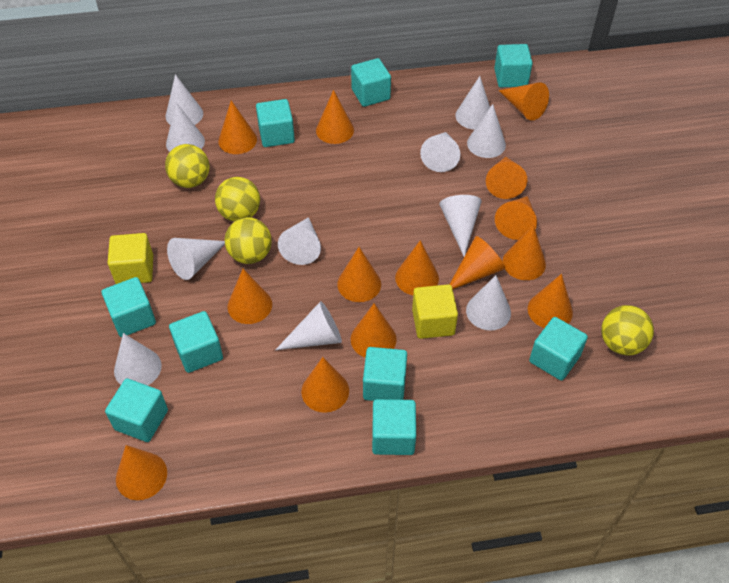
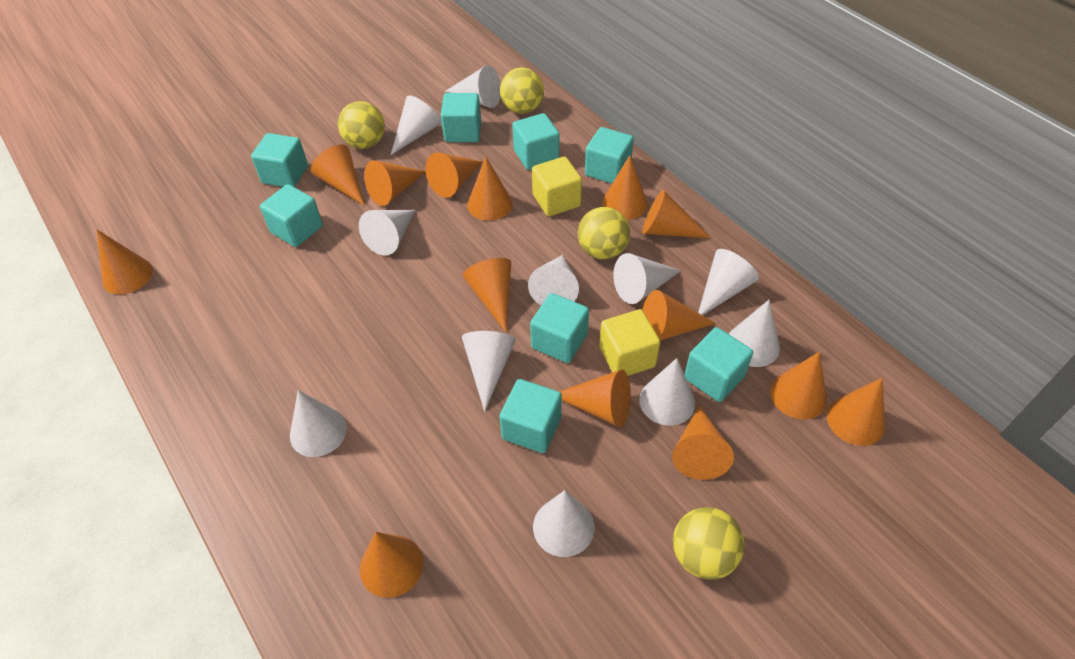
turquoise cube: 9 -> 8

